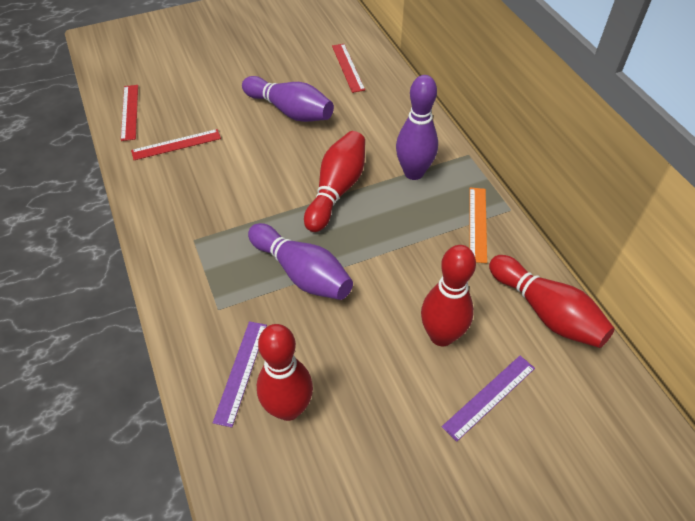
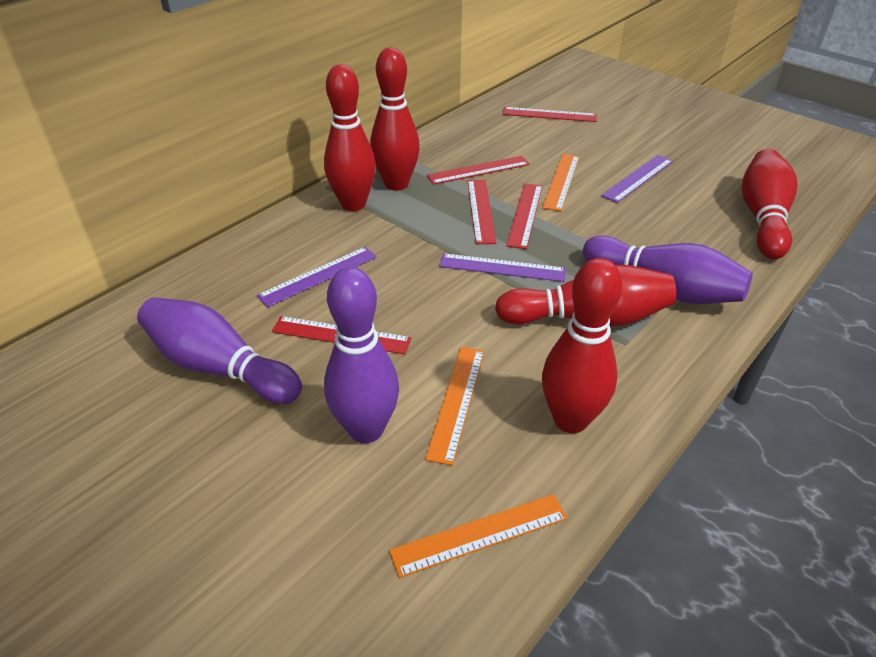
orange ruler: 1 -> 3
purple ruler: 2 -> 3
red bowling pin: 4 -> 5
red ruler: 3 -> 5

